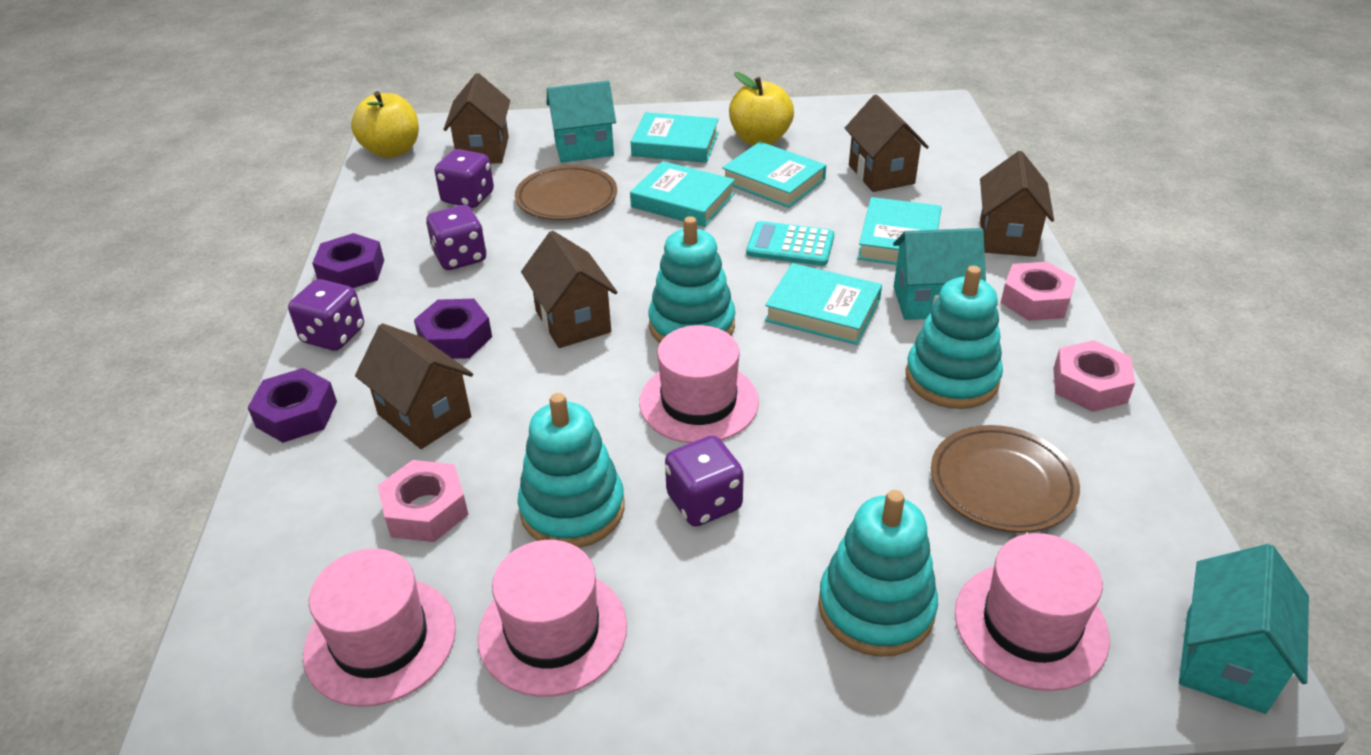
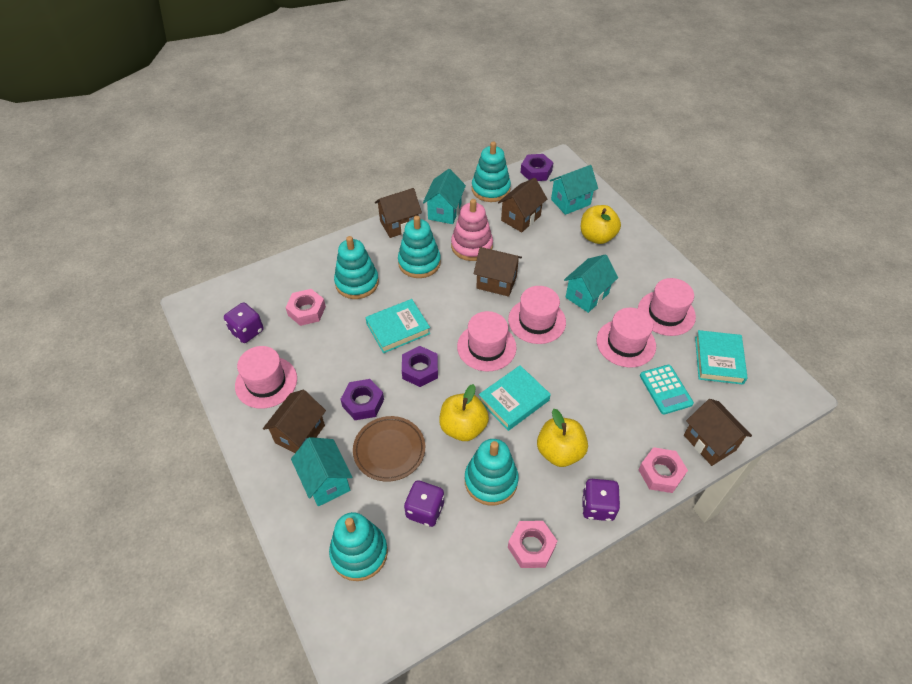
brown plate: 2 -> 1
pink hat: 4 -> 5
pink stacking toy: 0 -> 1
purple dice: 4 -> 3
turquoise book: 5 -> 3
turquoise house: 3 -> 4
turquoise stacking toy: 4 -> 5
yellow apple: 2 -> 3

